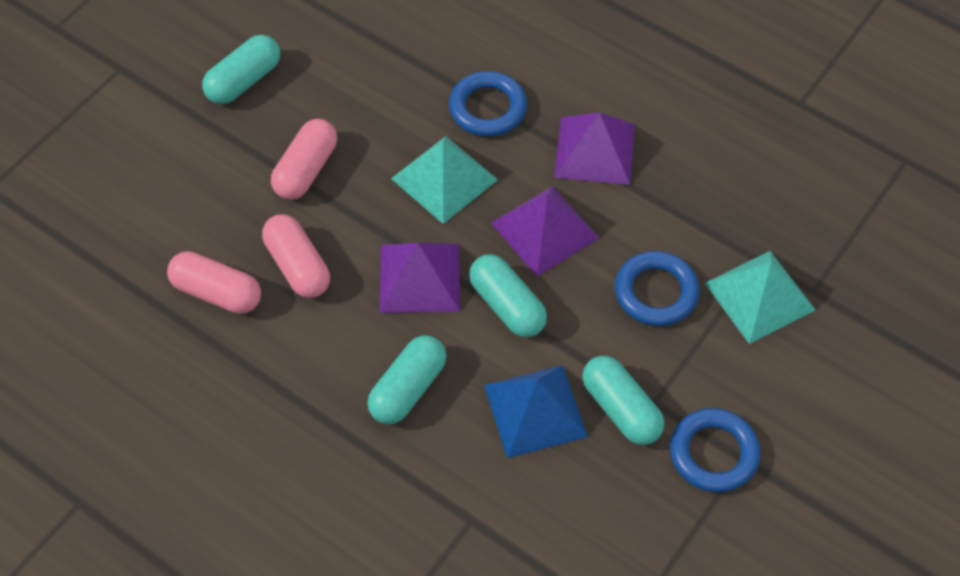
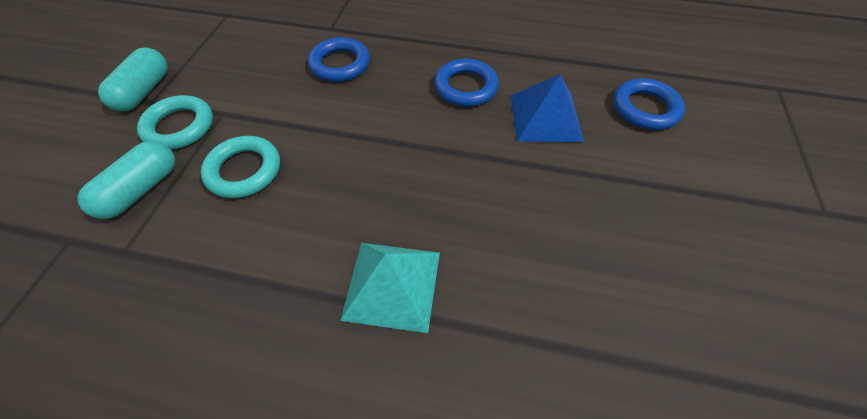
pink capsule: 3 -> 0
purple pyramid: 3 -> 0
turquoise capsule: 4 -> 2
turquoise pyramid: 2 -> 1
turquoise ring: 0 -> 2

